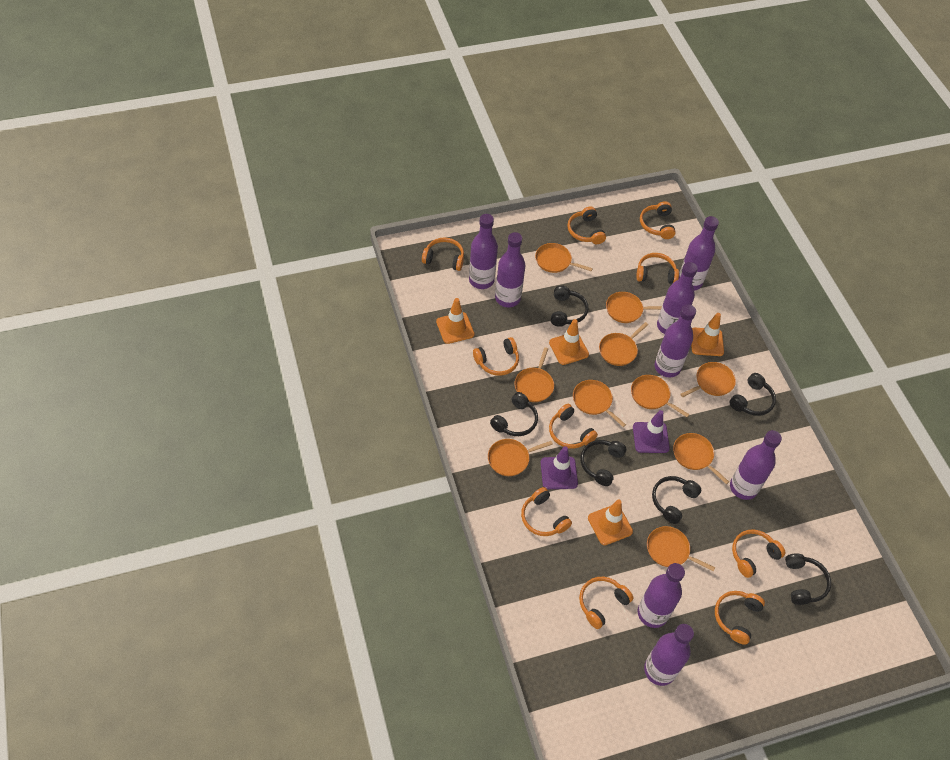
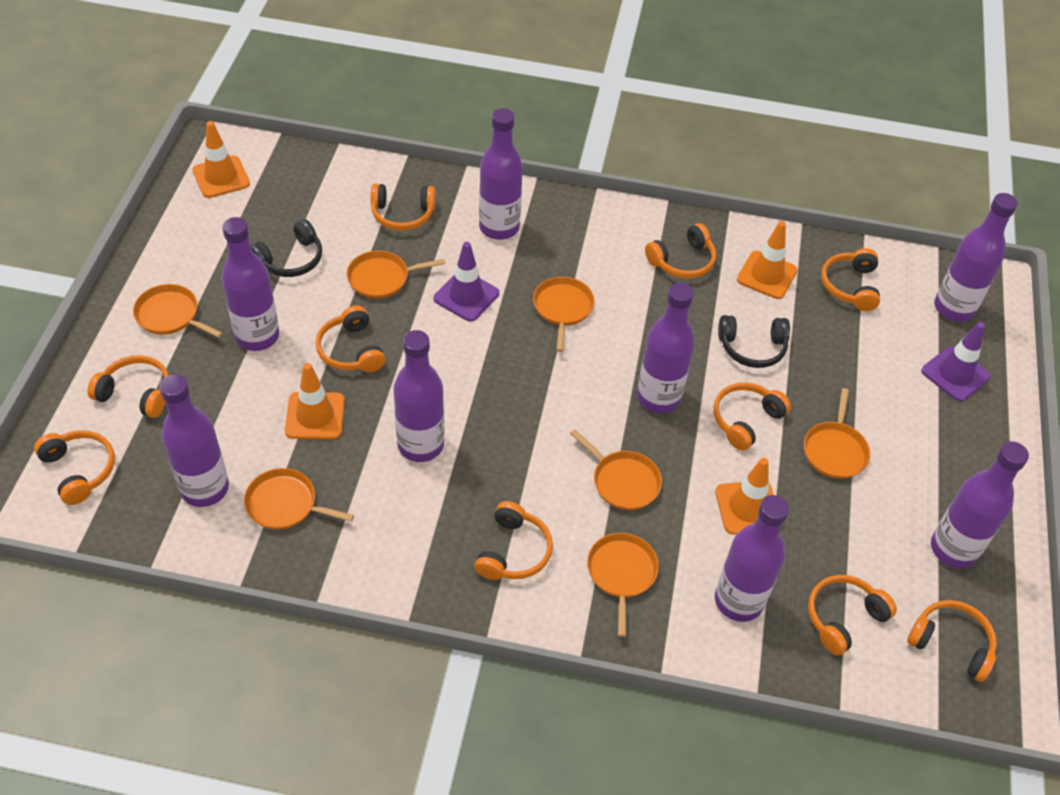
black headphones: 6 -> 2
orange pan: 10 -> 7

